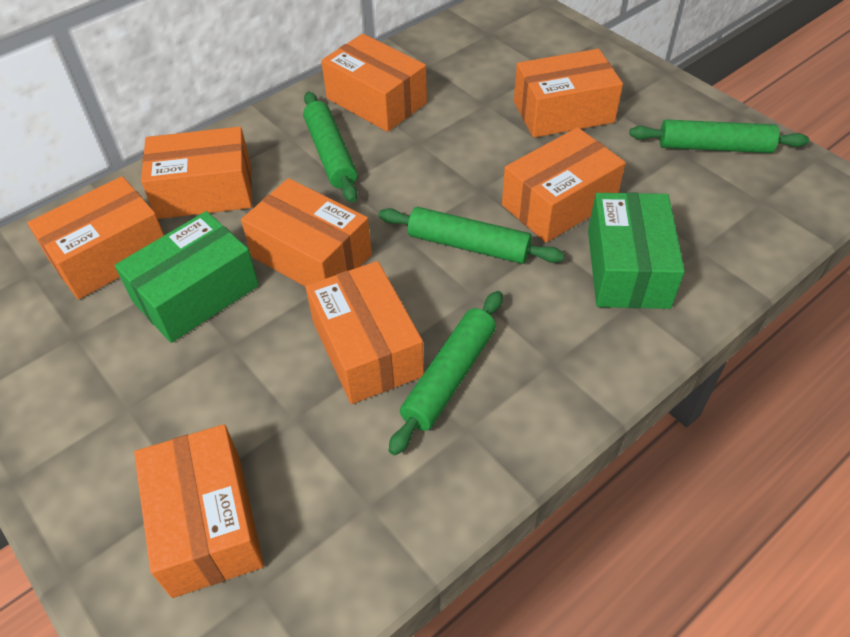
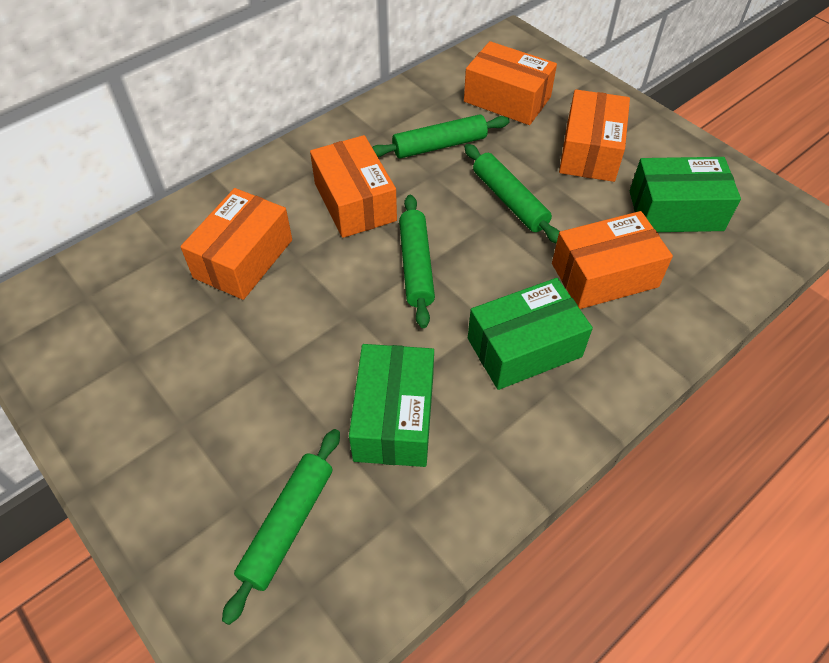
green box: 2 -> 3
orange box: 8 -> 5

